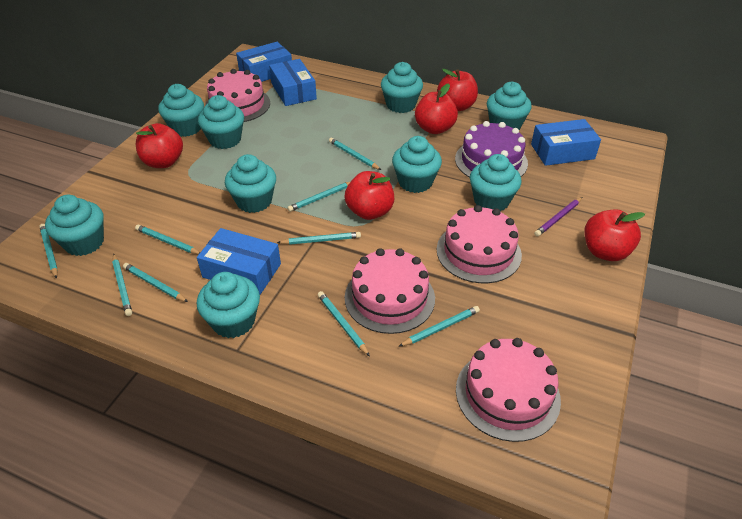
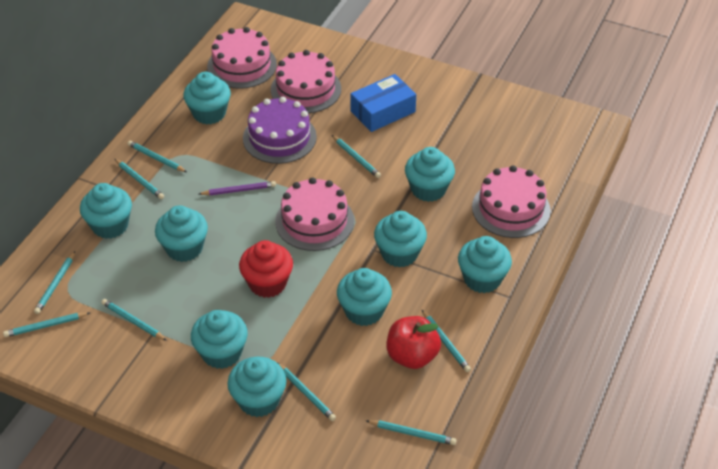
blue box: 4 -> 1
red apple: 5 -> 1
red cupcake: 0 -> 1

